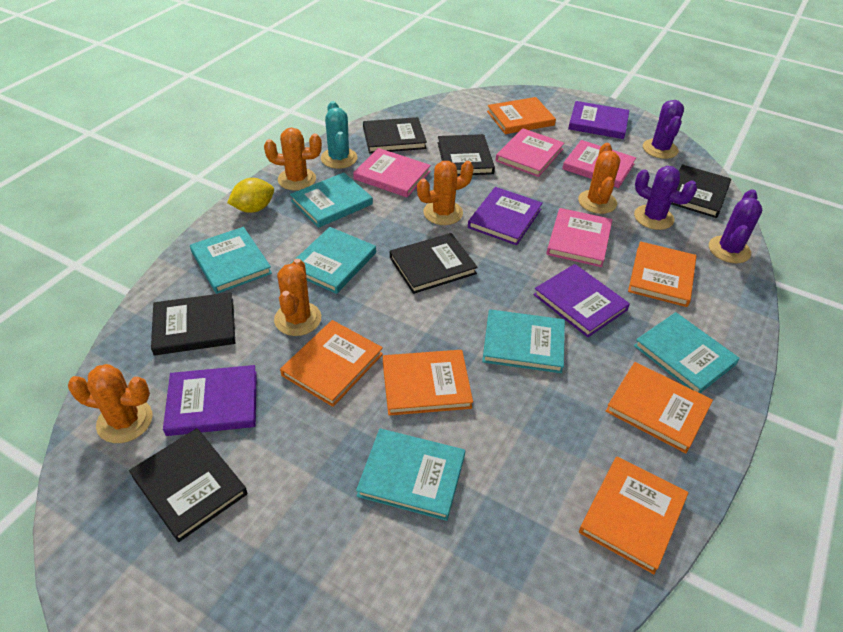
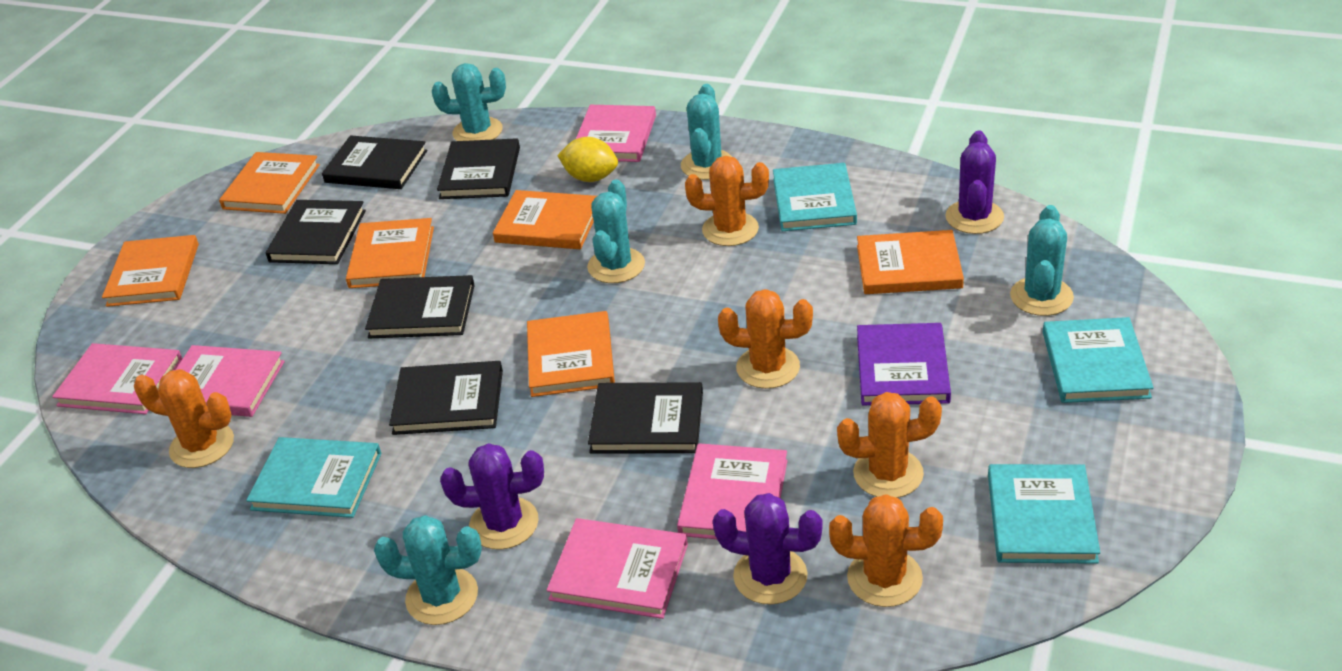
pink book: 4 -> 5
purple book: 4 -> 1
turquoise book: 6 -> 4
turquoise cactus: 1 -> 5

